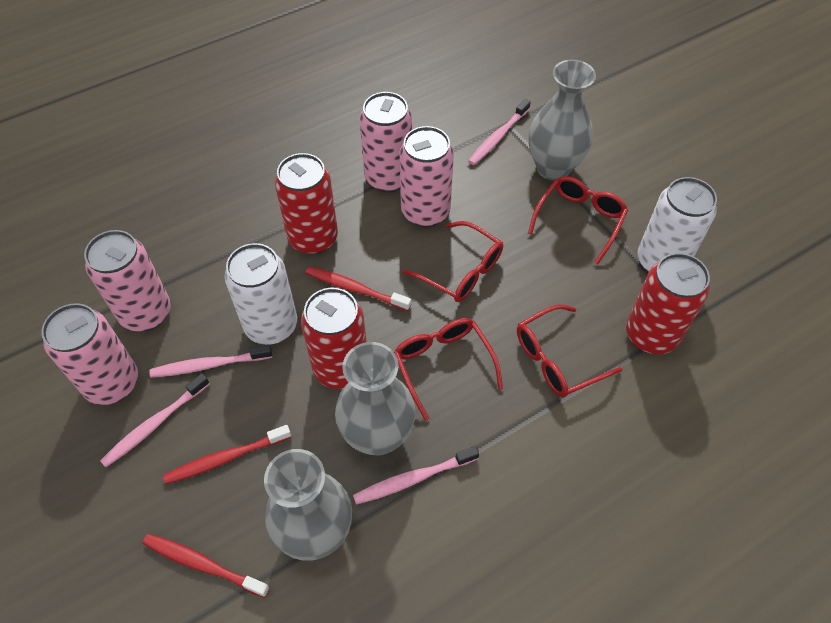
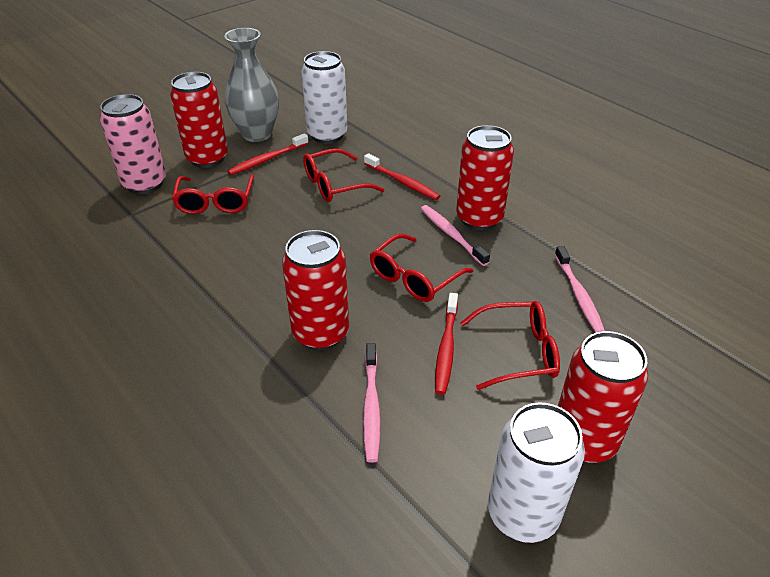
grey vase: 3 -> 1
pink can: 4 -> 1
pink toothbrush: 4 -> 3
red can: 3 -> 4

